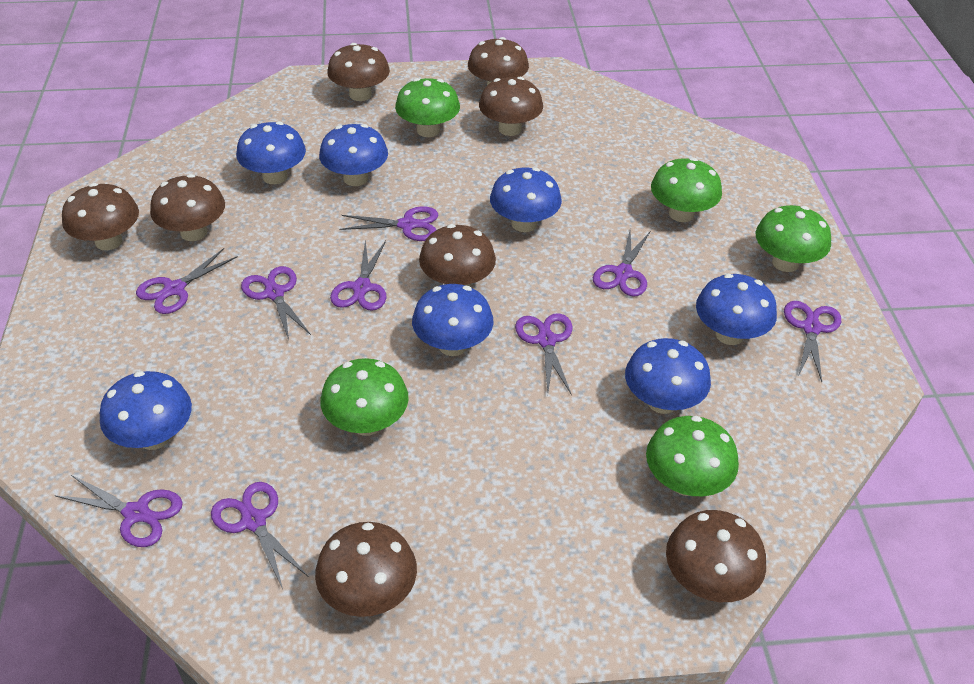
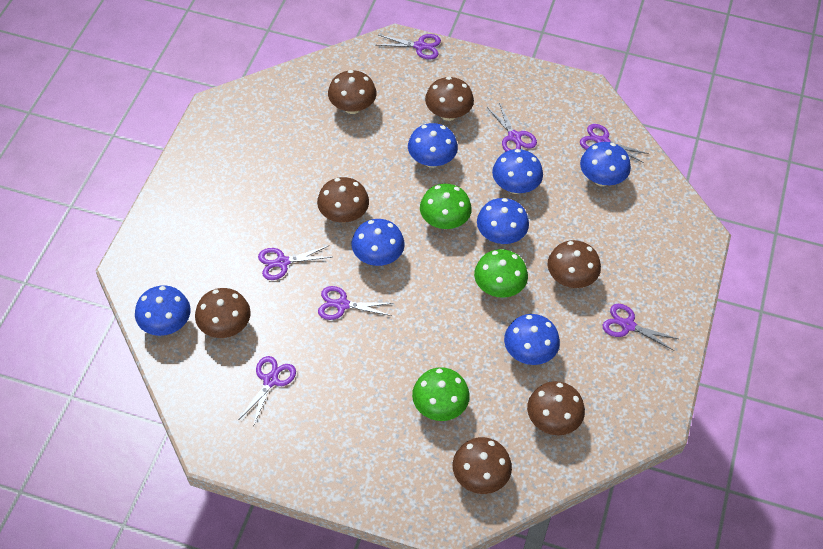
brown mushroom: 8 -> 7
green mushroom: 5 -> 3
purple scissors: 9 -> 7

